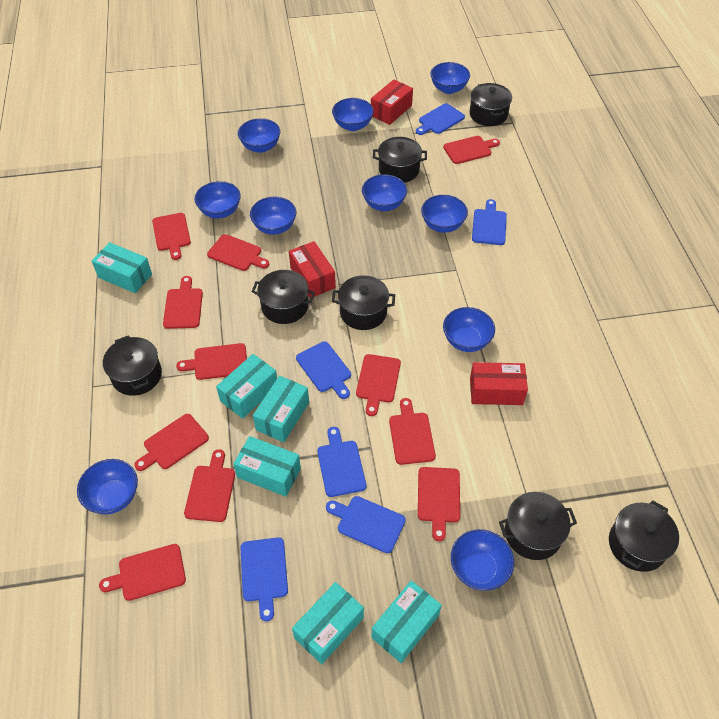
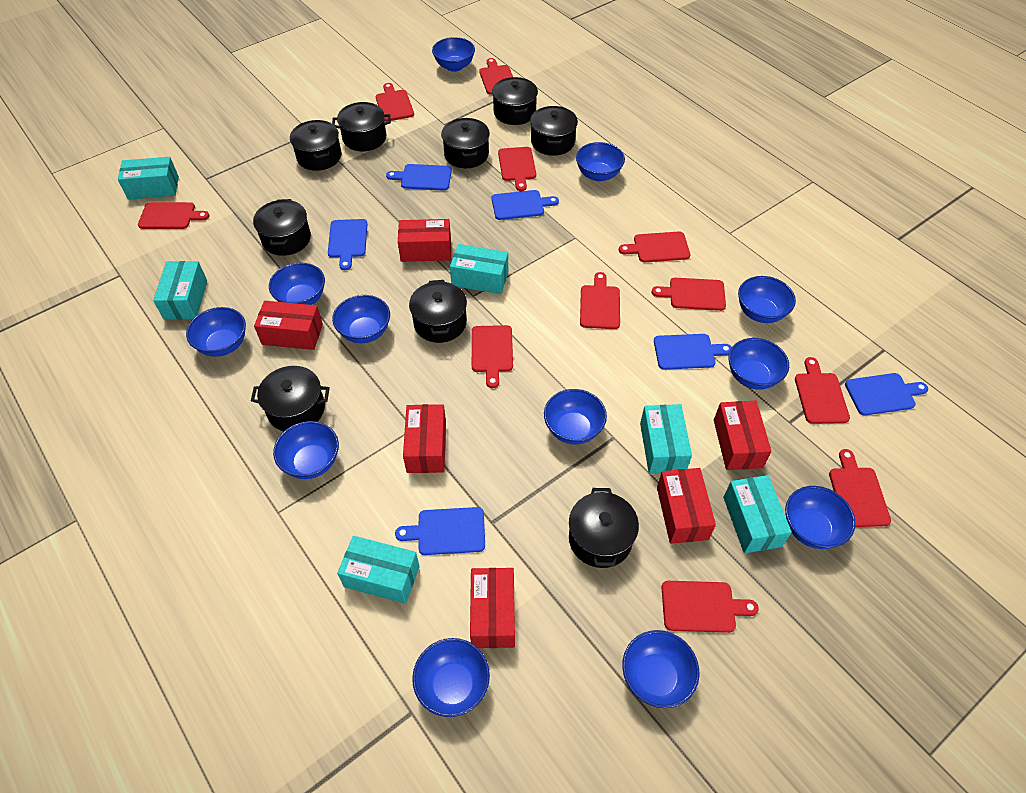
black pot: 7 -> 9
blue bowl: 10 -> 12
red box: 3 -> 6

